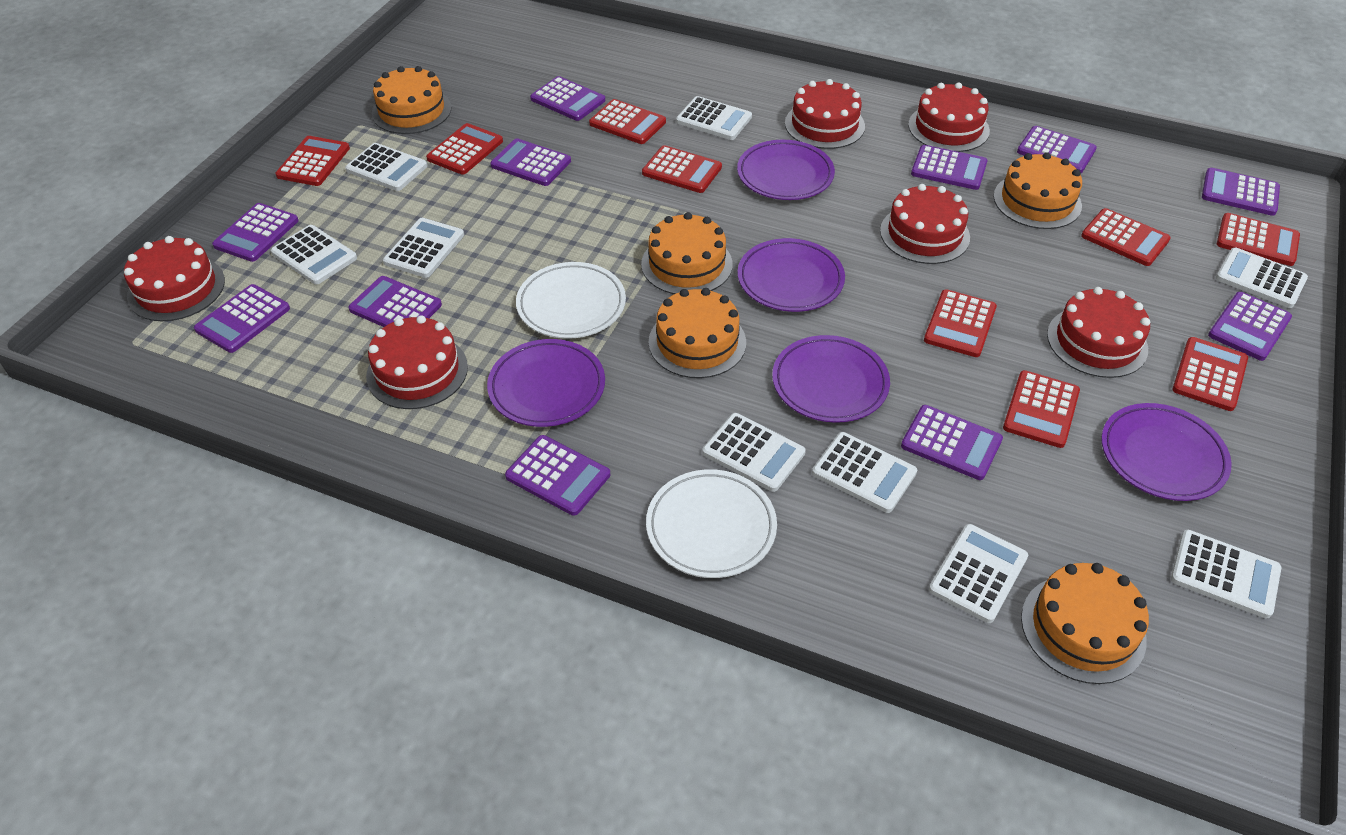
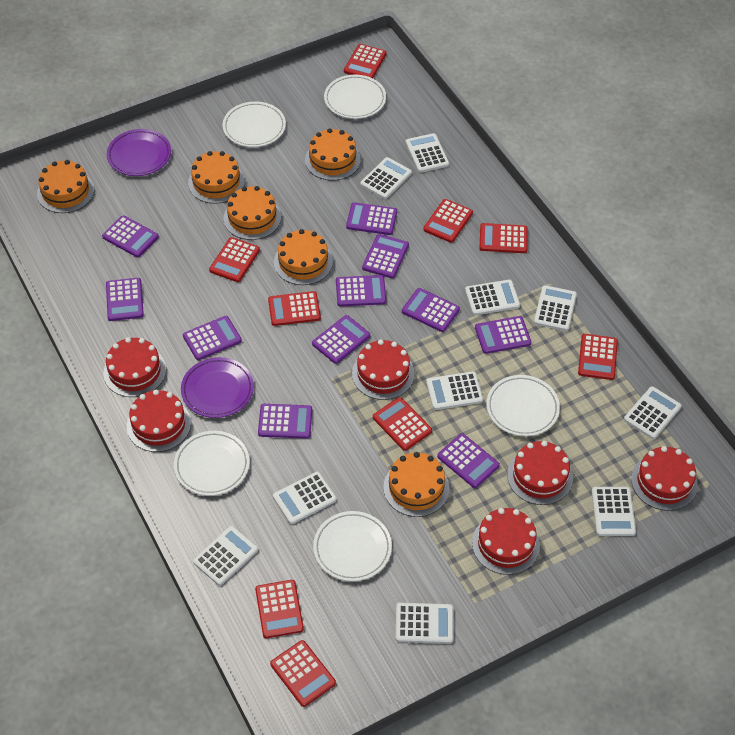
orange cake: 5 -> 6
purple plate: 5 -> 2
white calculator: 9 -> 10
white plate: 2 -> 5

